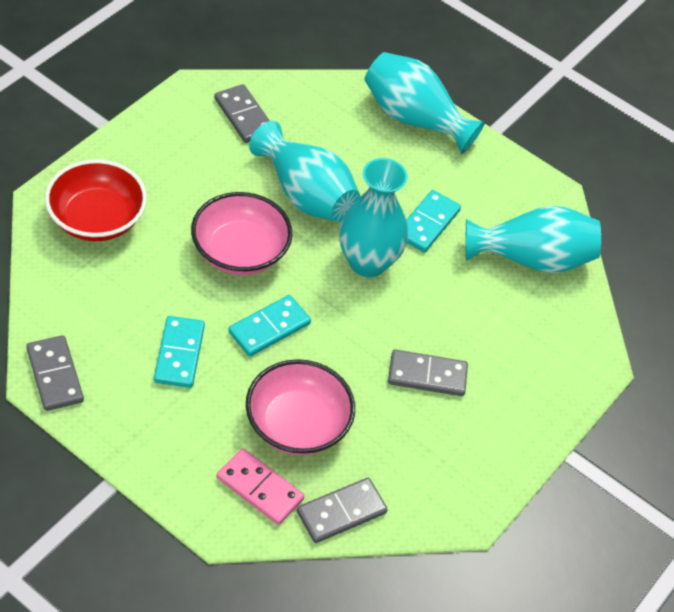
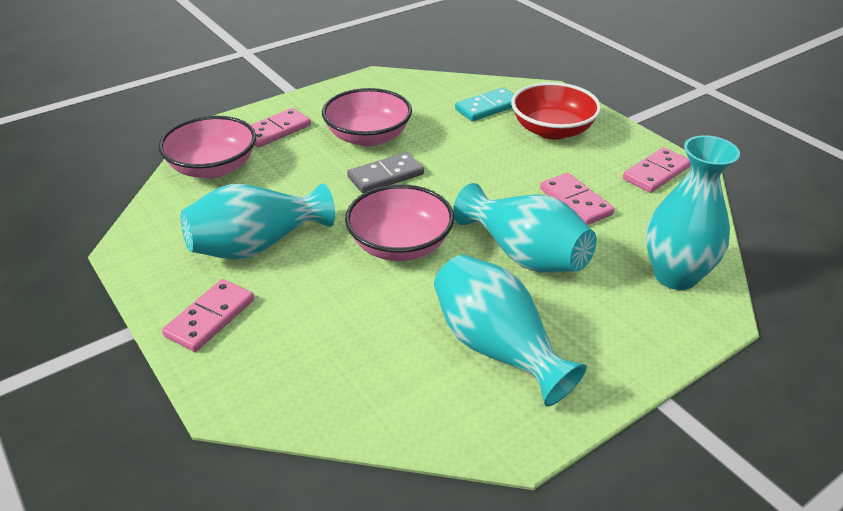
grey domino: 4 -> 1
pink bowl: 2 -> 3
pink domino: 1 -> 4
turquoise domino: 3 -> 1

